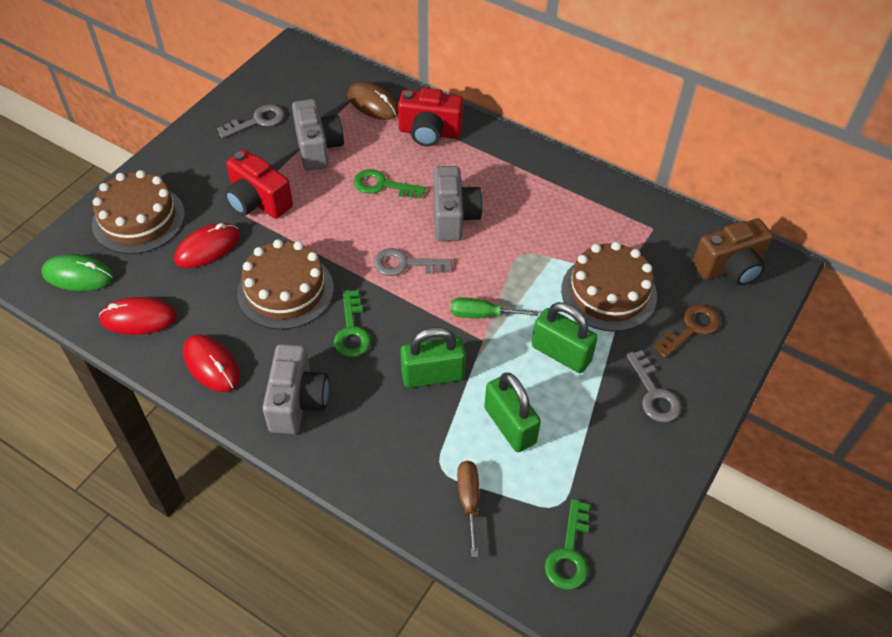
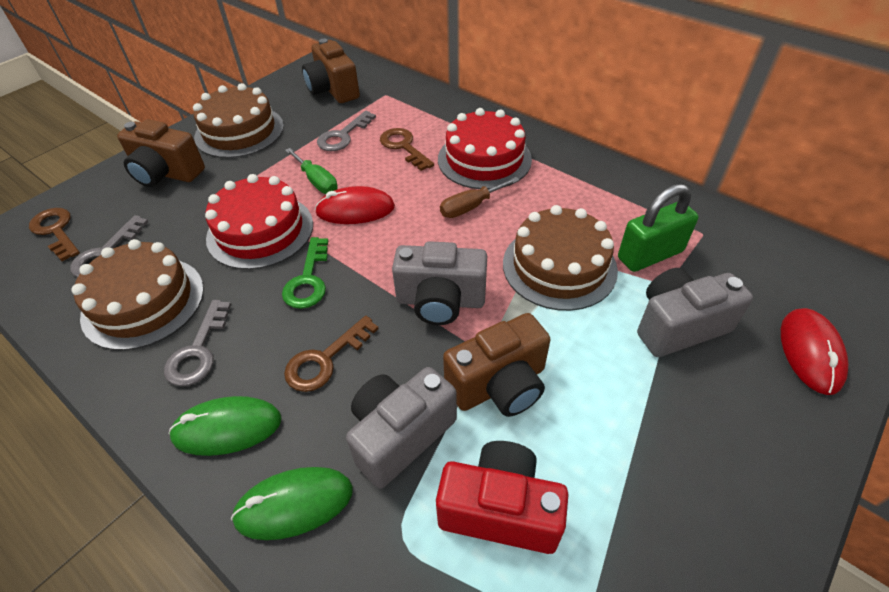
brown camera: 1 -> 3
brown key: 1 -> 3
brown mouse: 1 -> 0
green key: 3 -> 1
green mouse: 1 -> 2
green padlock: 3 -> 1
red cake: 0 -> 2
red camera: 2 -> 1
red mouse: 3 -> 2

